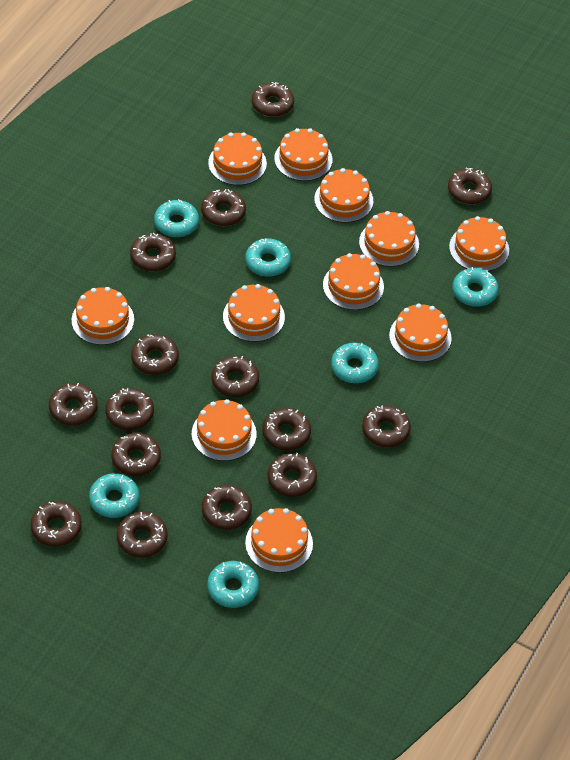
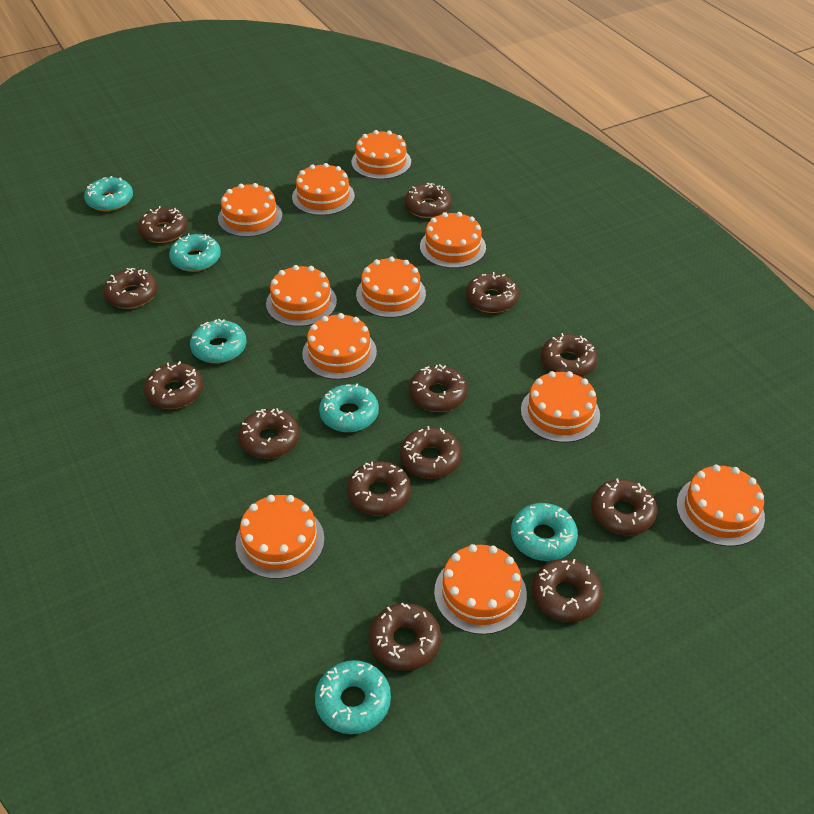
brown donut: 15 -> 13

